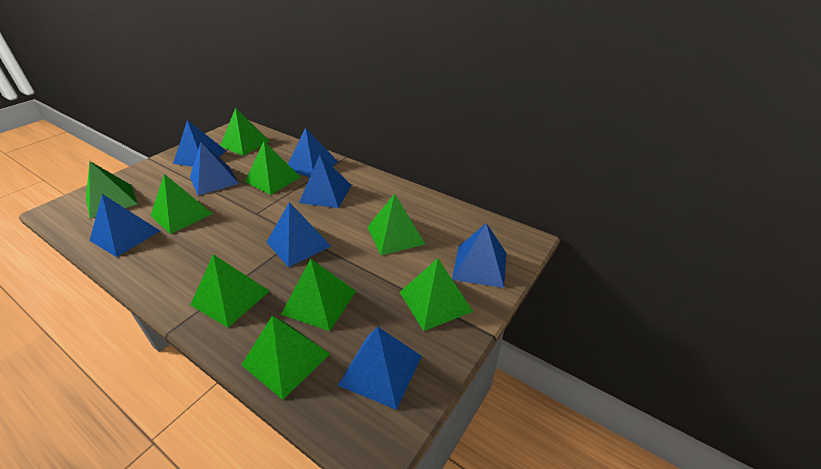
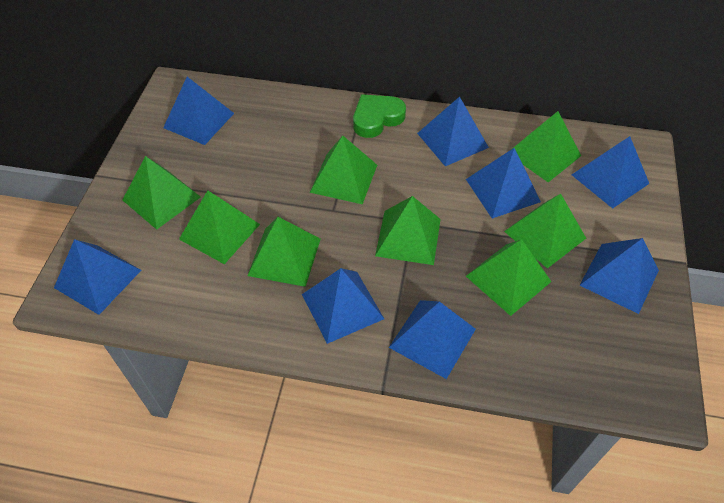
green heart: 0 -> 1
green pyramid: 9 -> 8

